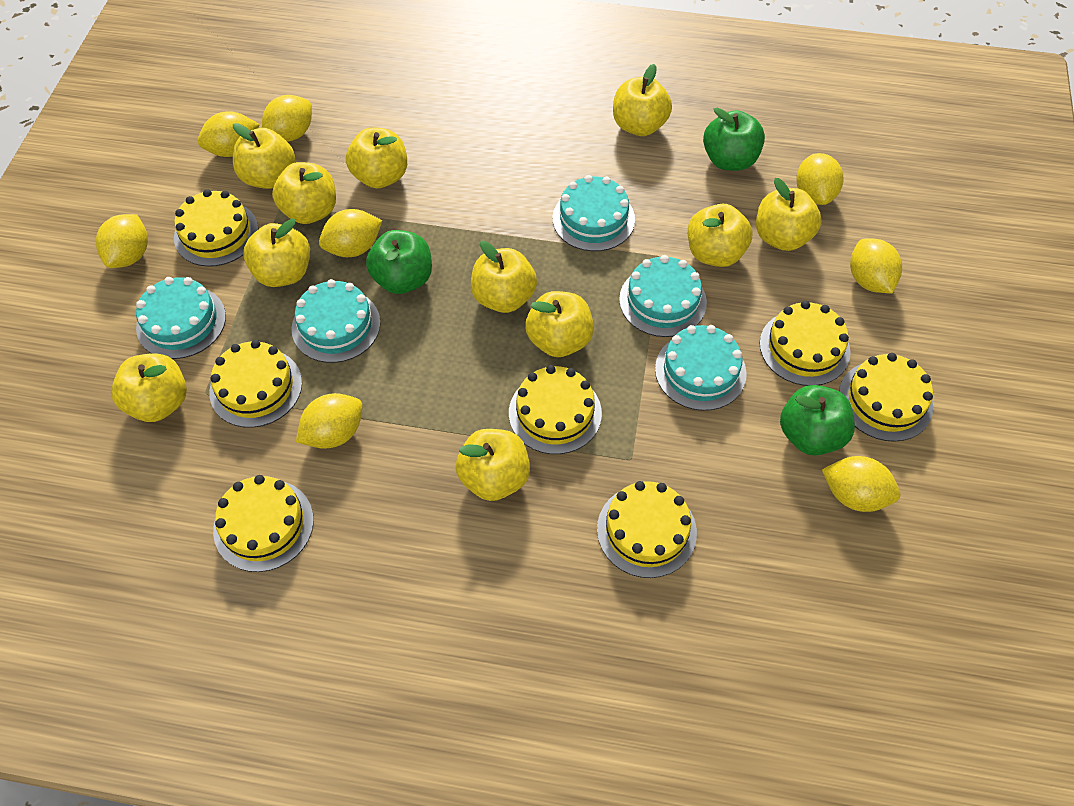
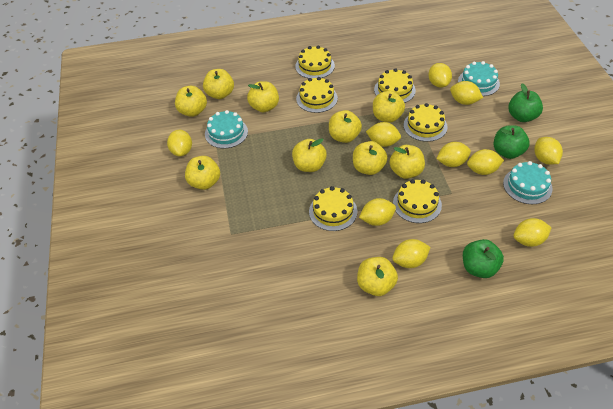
turquoise cake: 5 -> 3
yellow apple: 11 -> 10
yellow cake: 7 -> 6
yellow lemon: 8 -> 10

